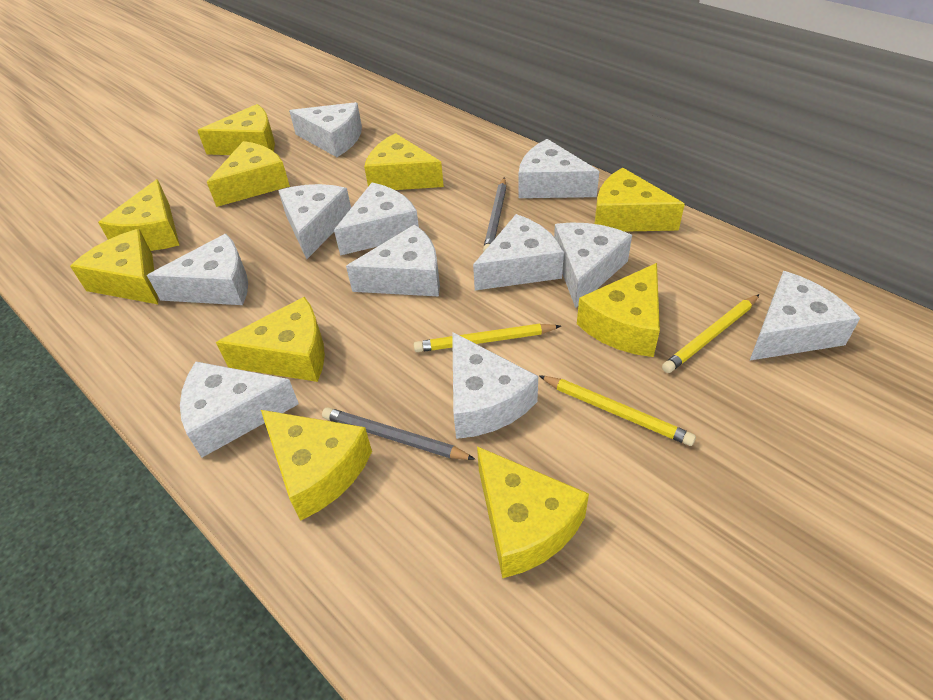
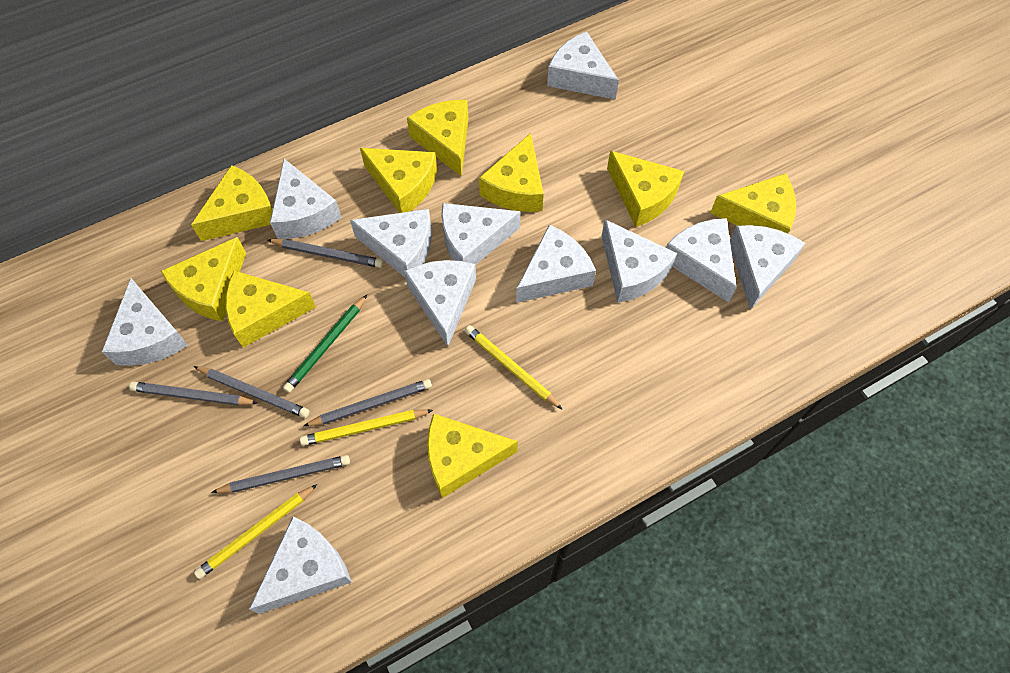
green pencil: 0 -> 1
grey pencil: 2 -> 5
yellow cheese: 10 -> 9

